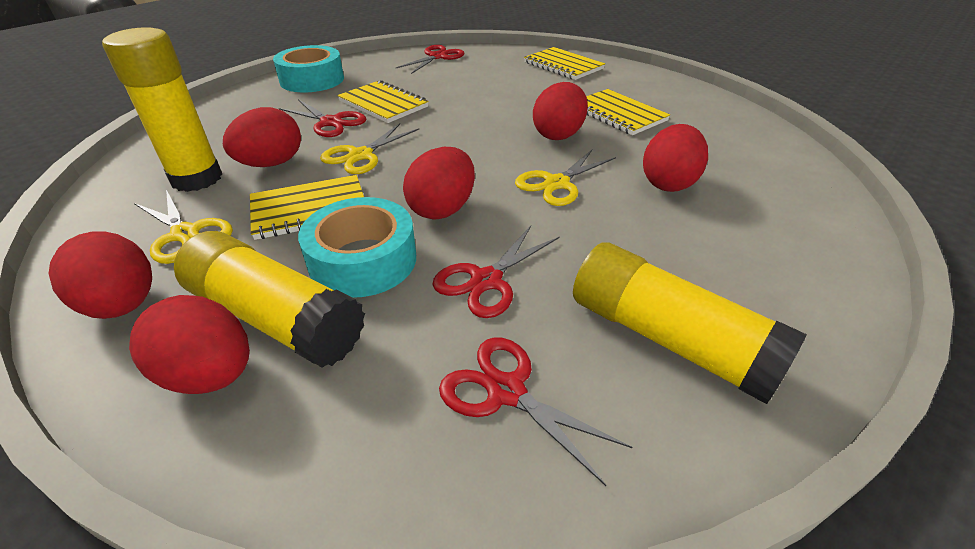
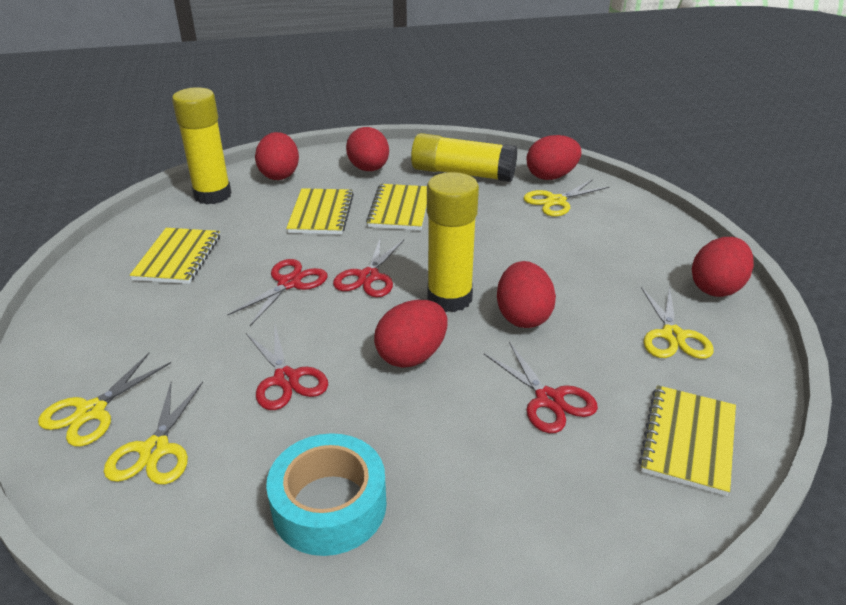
turquoise tape: 2 -> 1
yellow scissors: 3 -> 4

